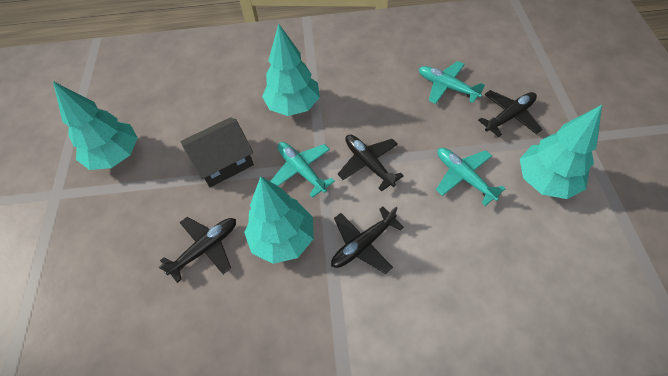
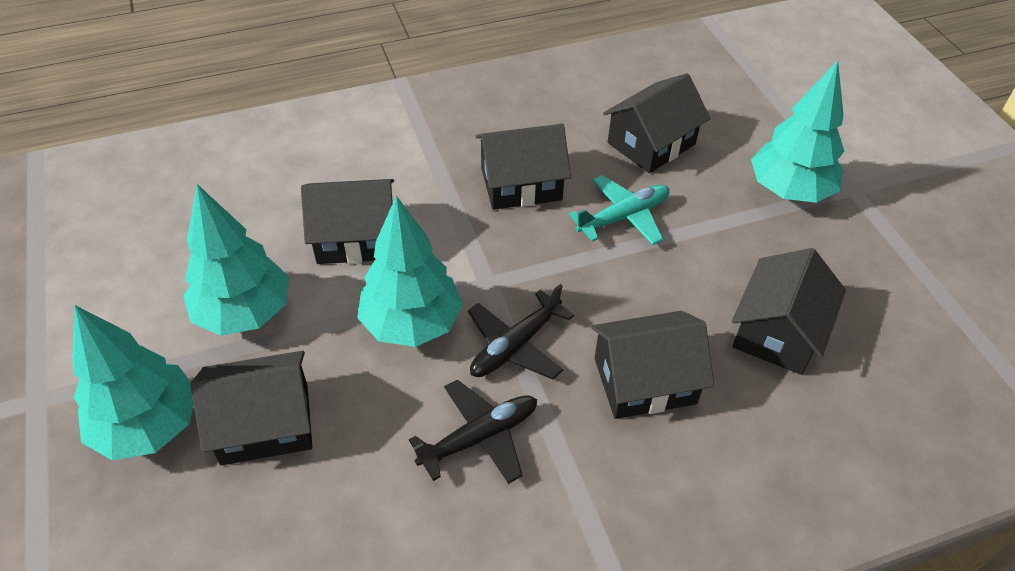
black house: 1 -> 6
black plane: 4 -> 2
turquoise plane: 3 -> 1

